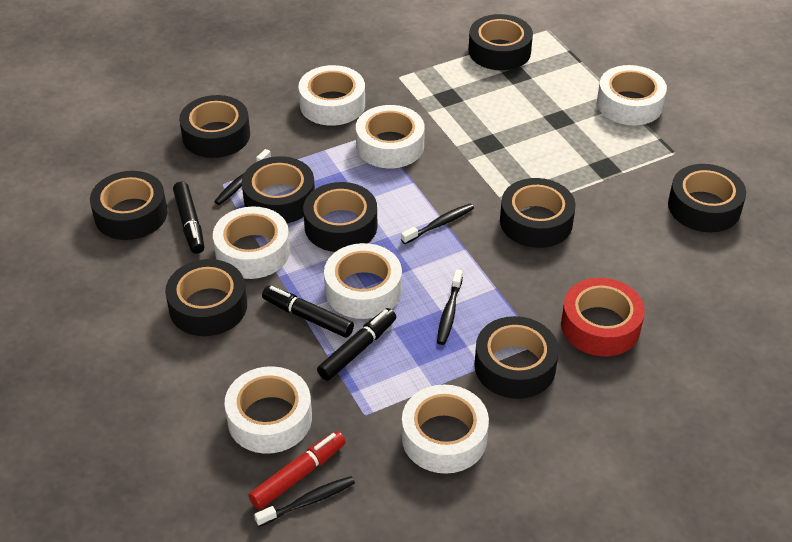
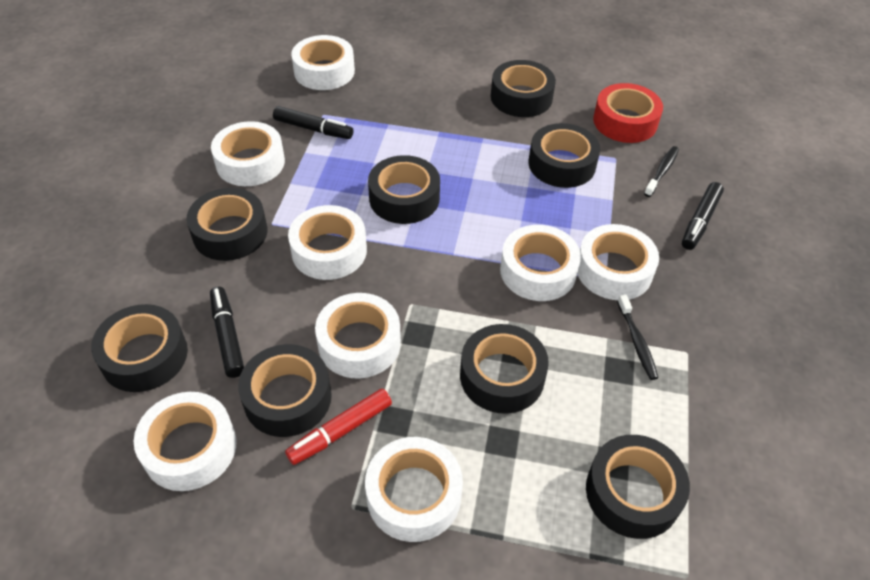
black tape: 9 -> 8
black toothbrush: 4 -> 2
white tape: 7 -> 8

